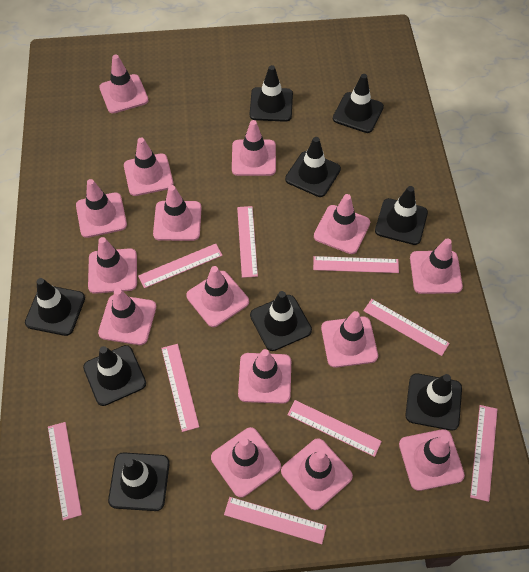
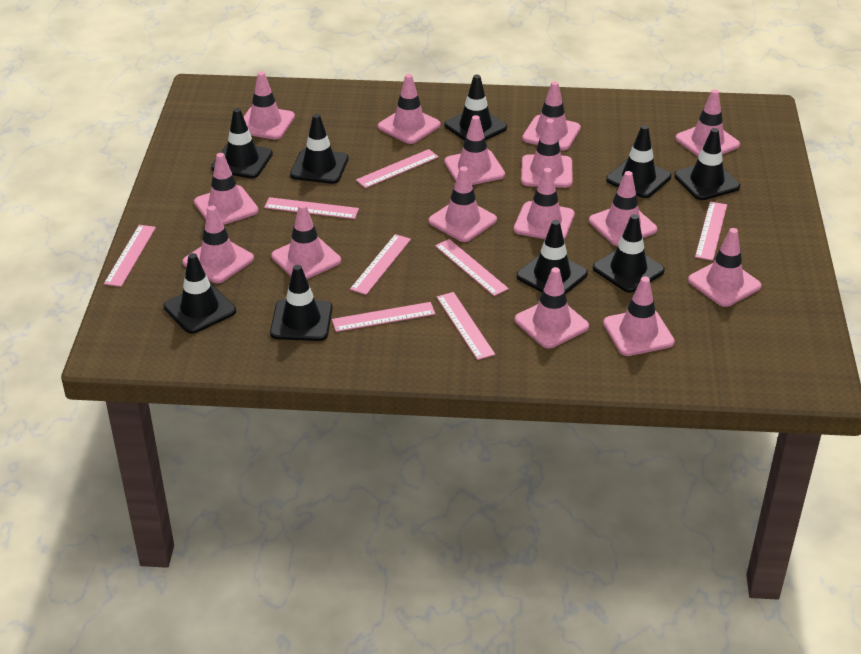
pink ruler: 9 -> 8

